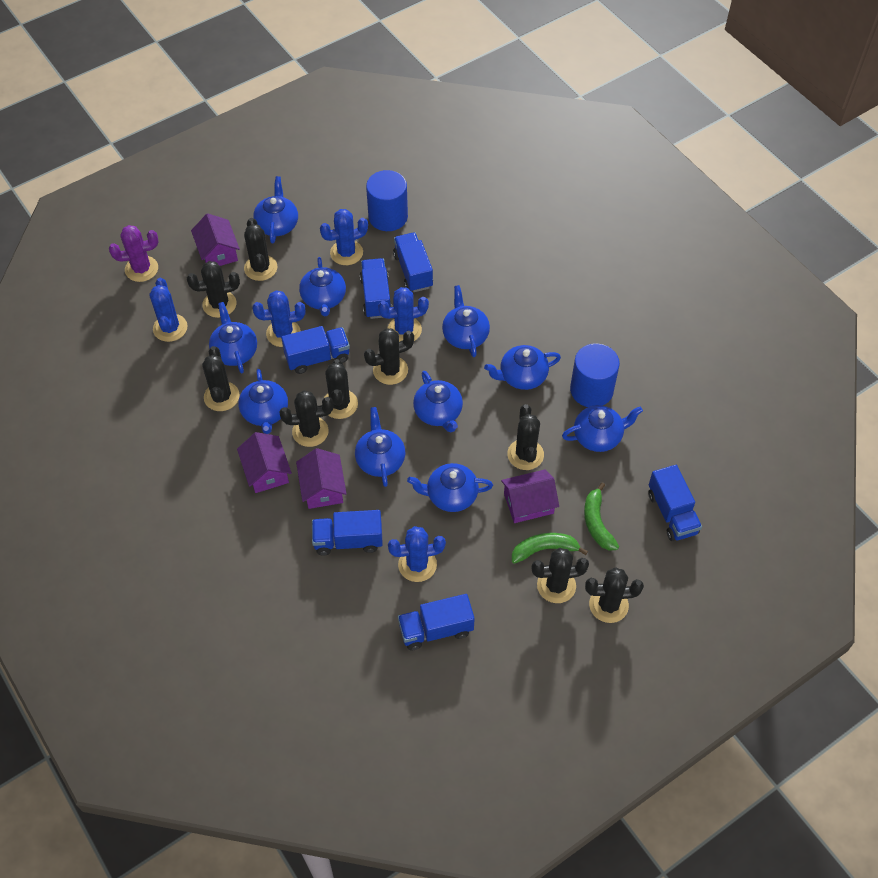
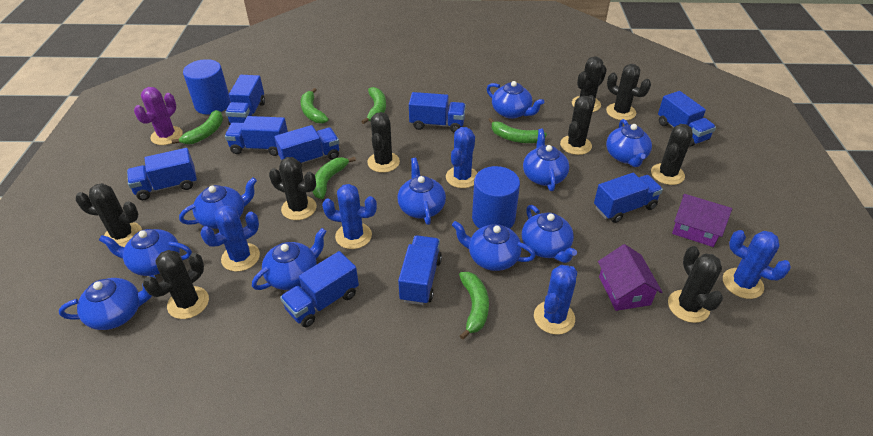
blue truck: 6 -> 9
green banana: 2 -> 6
purple house: 4 -> 2

